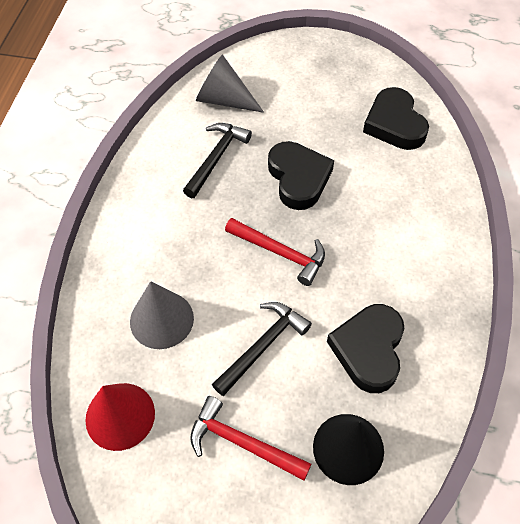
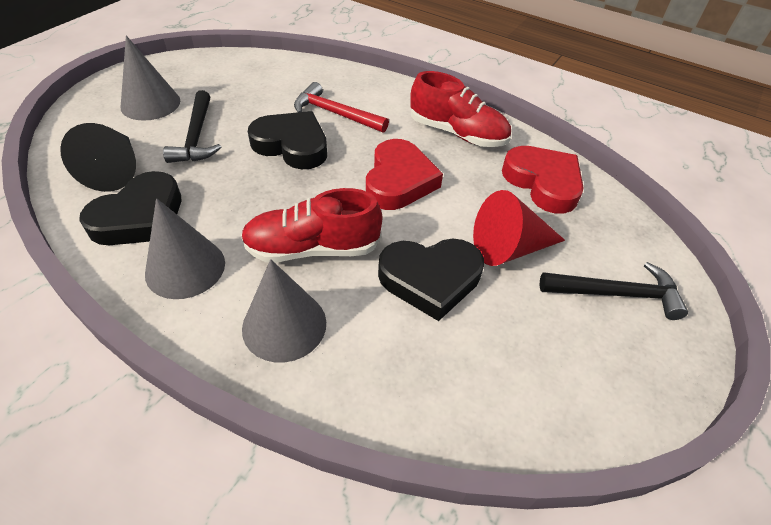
grey cone: 2 -> 3
red hammer: 2 -> 1
red heart: 0 -> 2
red shoe: 0 -> 2

